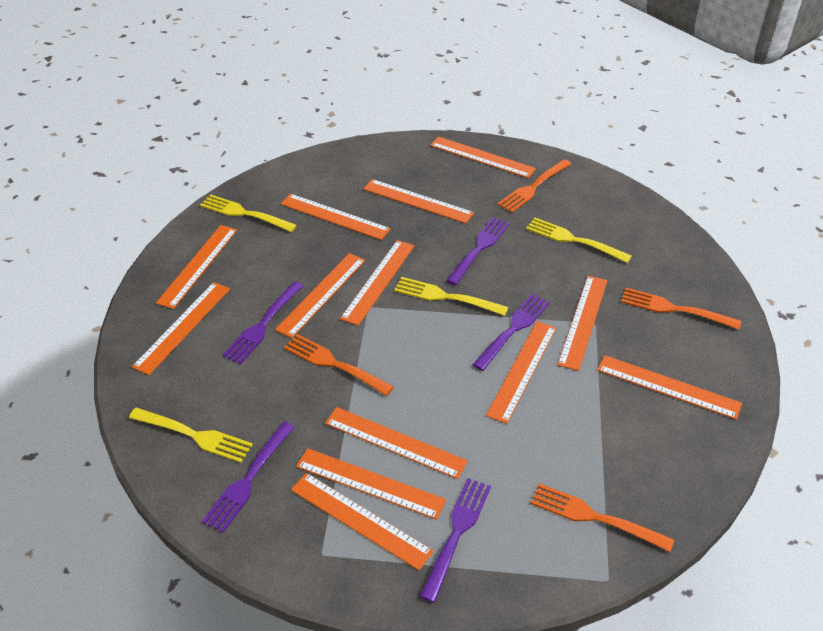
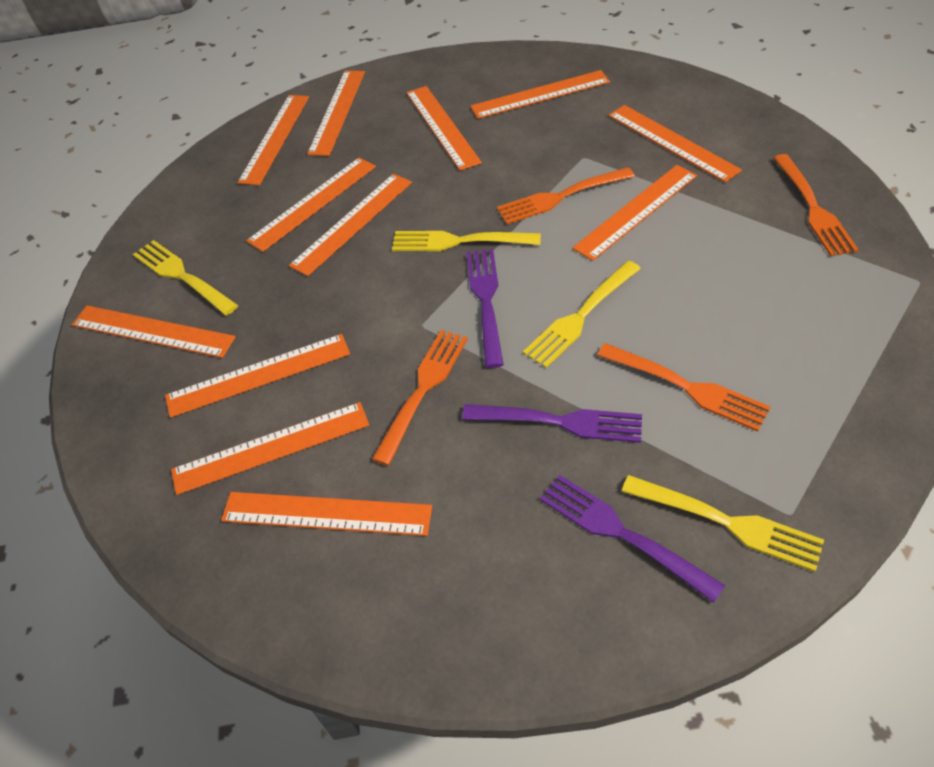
orange ruler: 13 -> 12
purple fork: 5 -> 3

